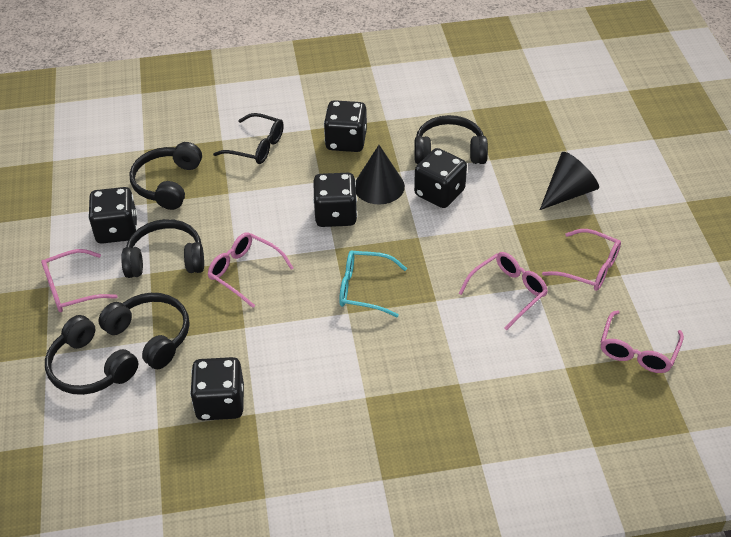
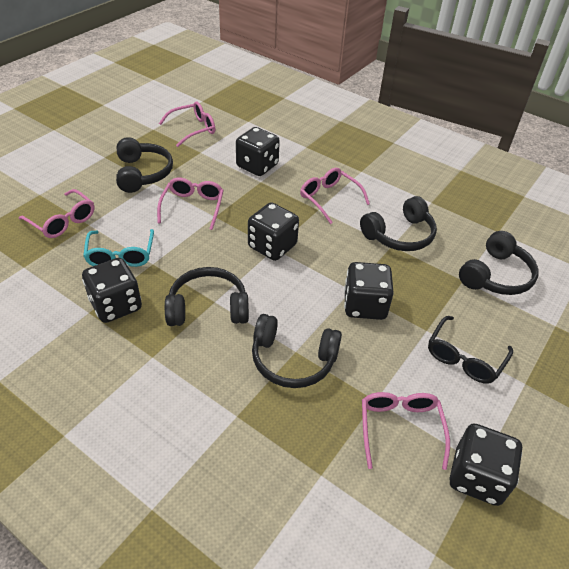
black cone: 2 -> 0

